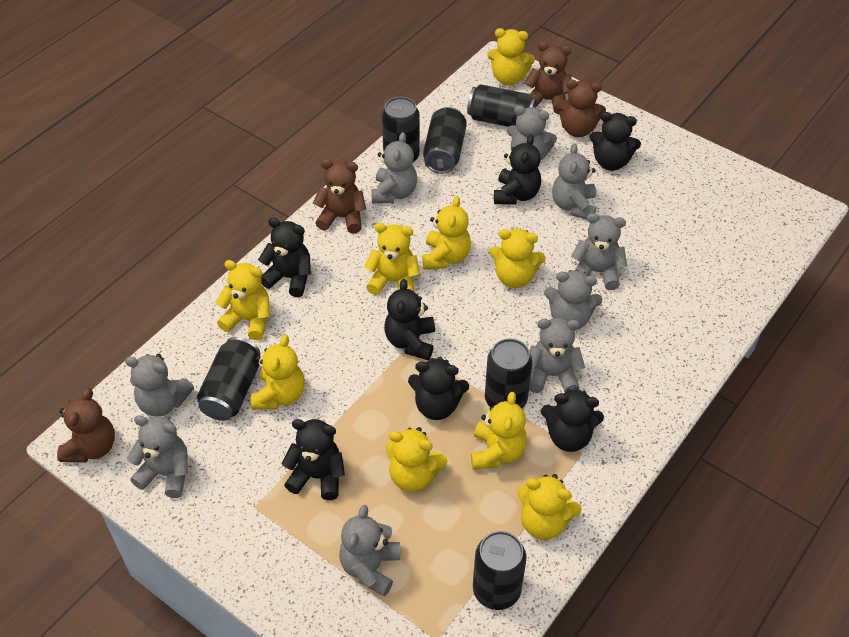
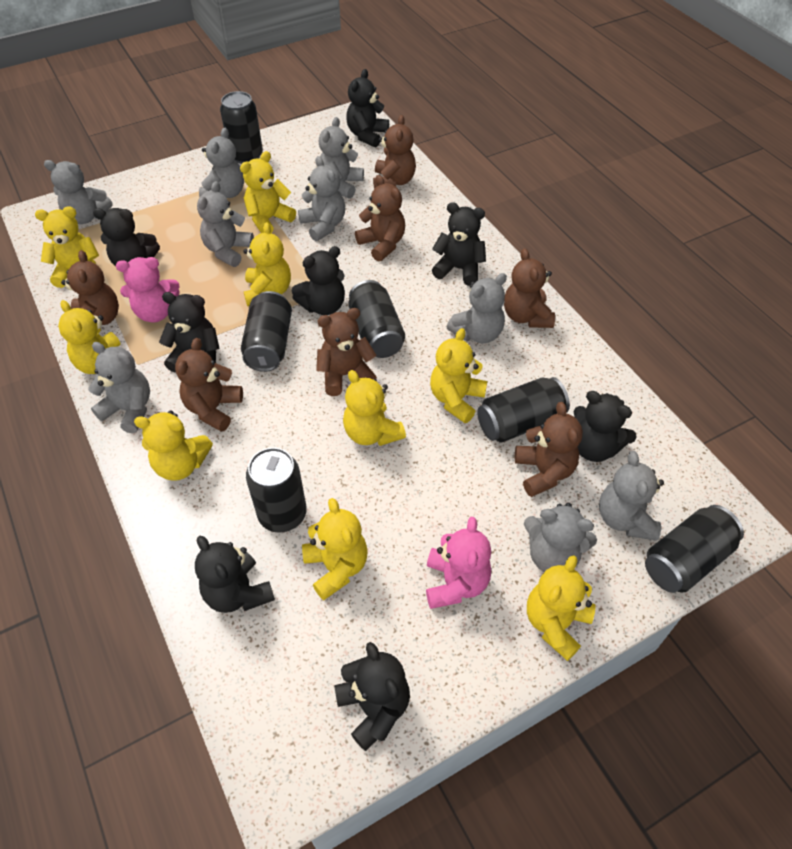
black teddy bear: 7 -> 8
brown teddy bear: 4 -> 7
pink teddy bear: 0 -> 2

